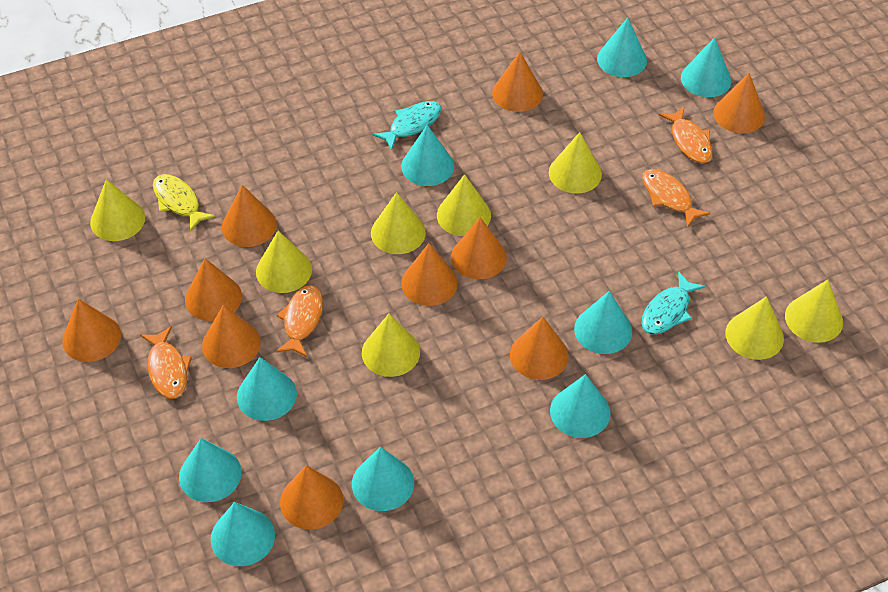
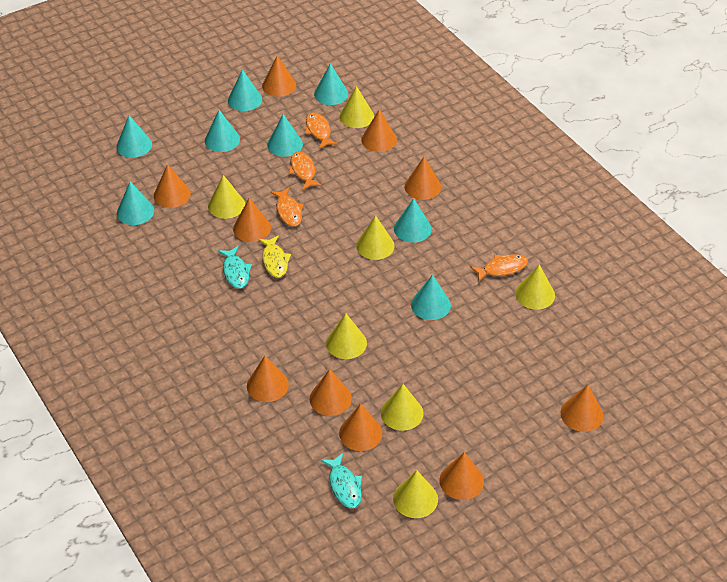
turquoise cone: 9 -> 8
yellow cone: 8 -> 7

